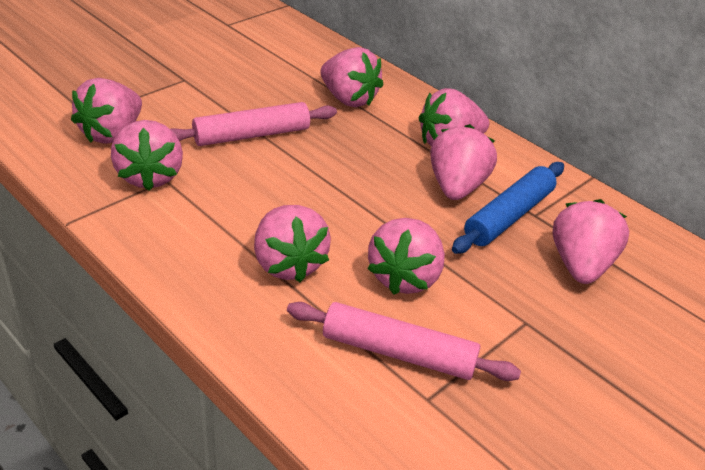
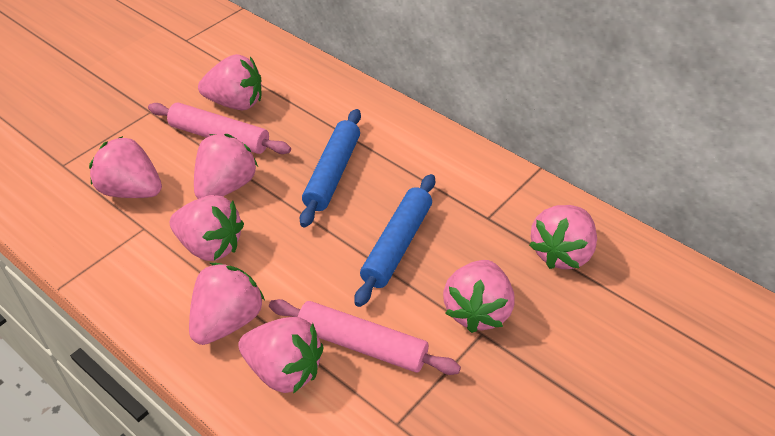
blue rolling pin: 1 -> 2

